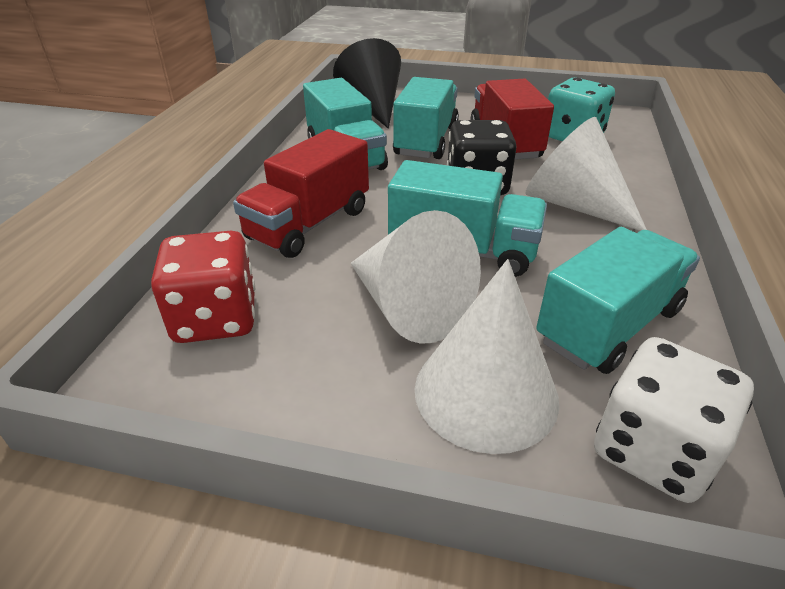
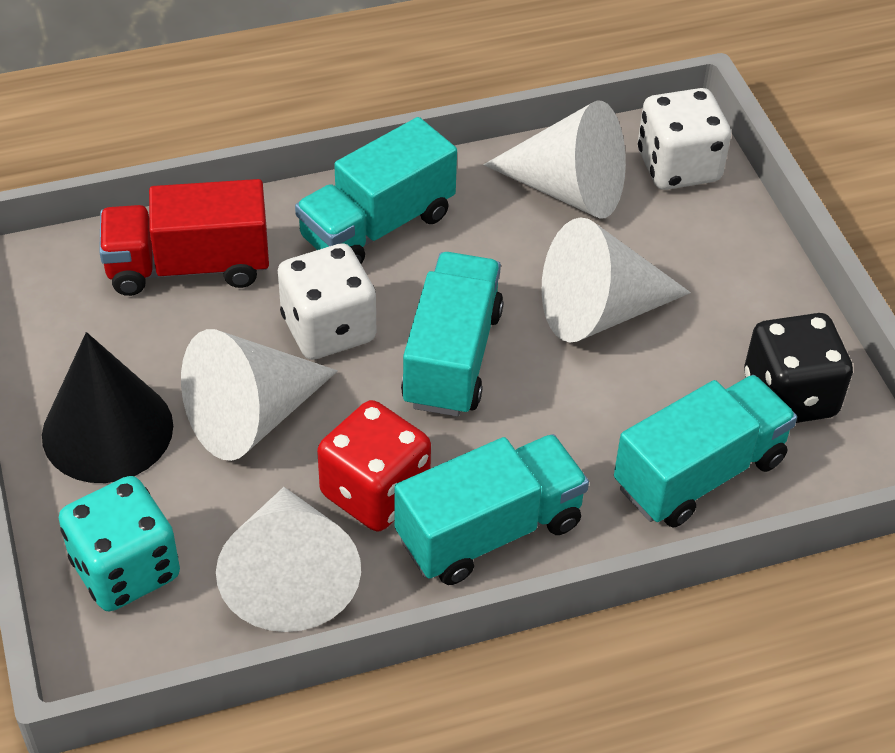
red truck: 2 -> 1
white cone: 3 -> 4
white dice: 1 -> 2

